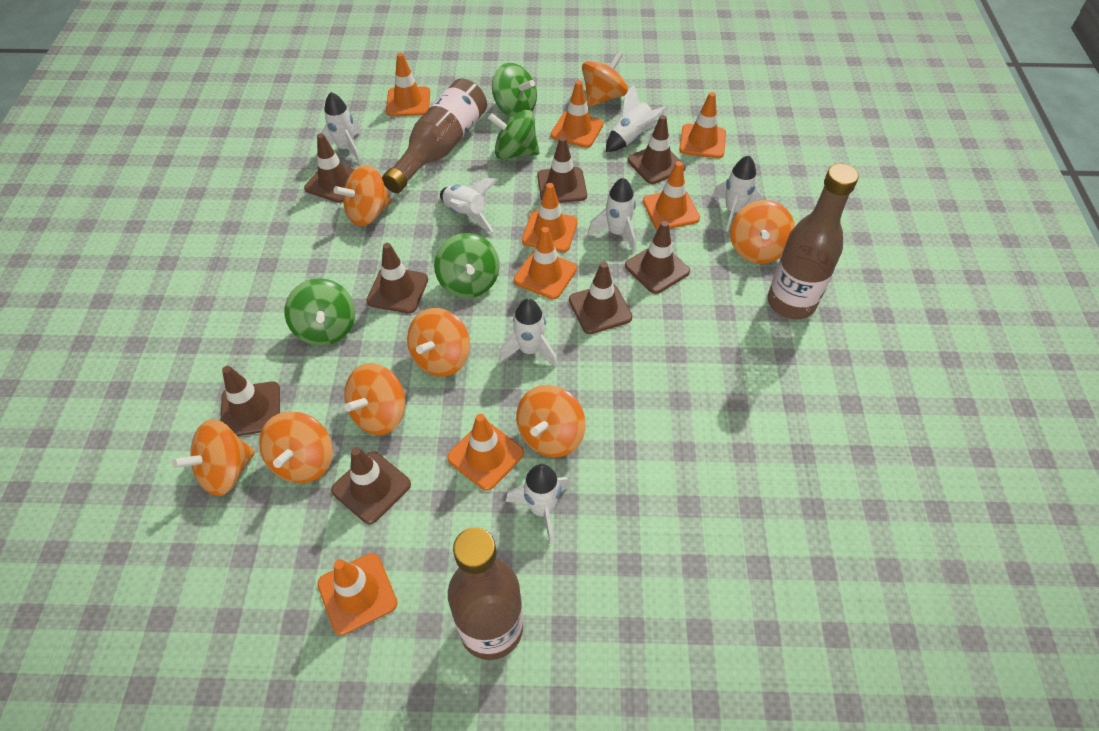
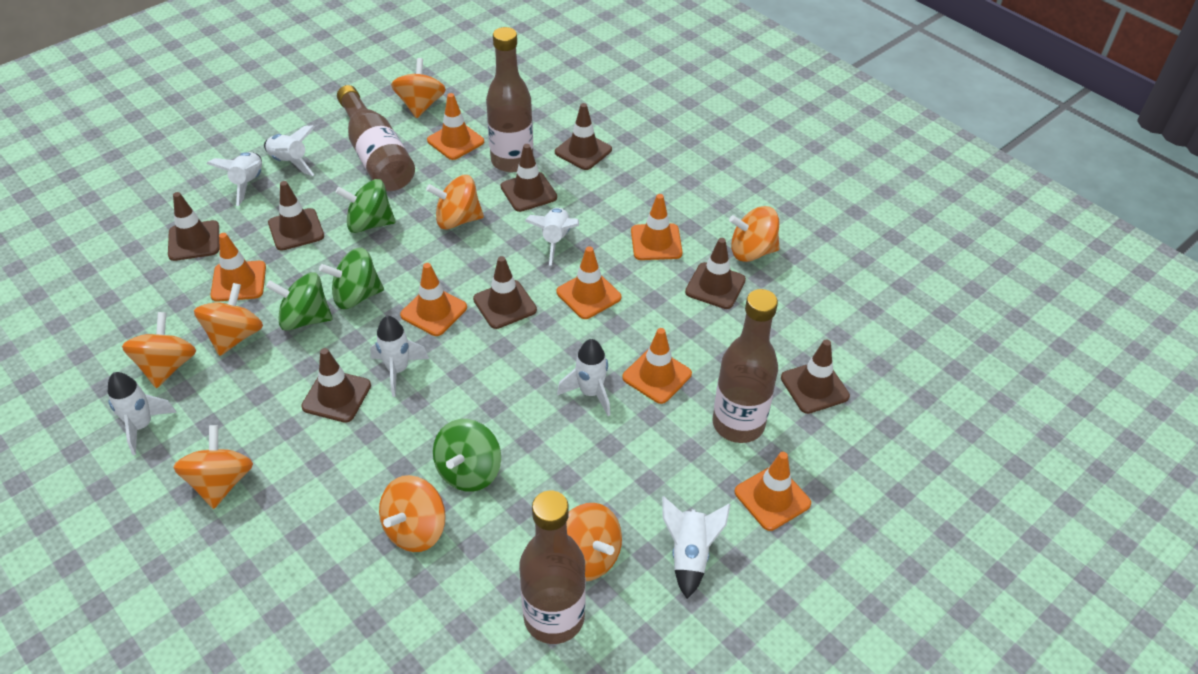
brown bottle: 3 -> 4
orange traffic cone: 8 -> 7

